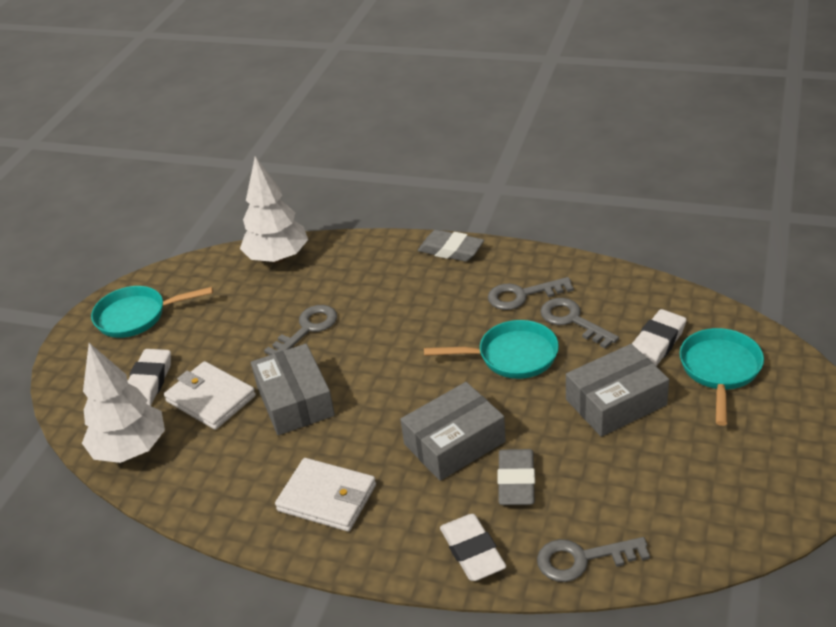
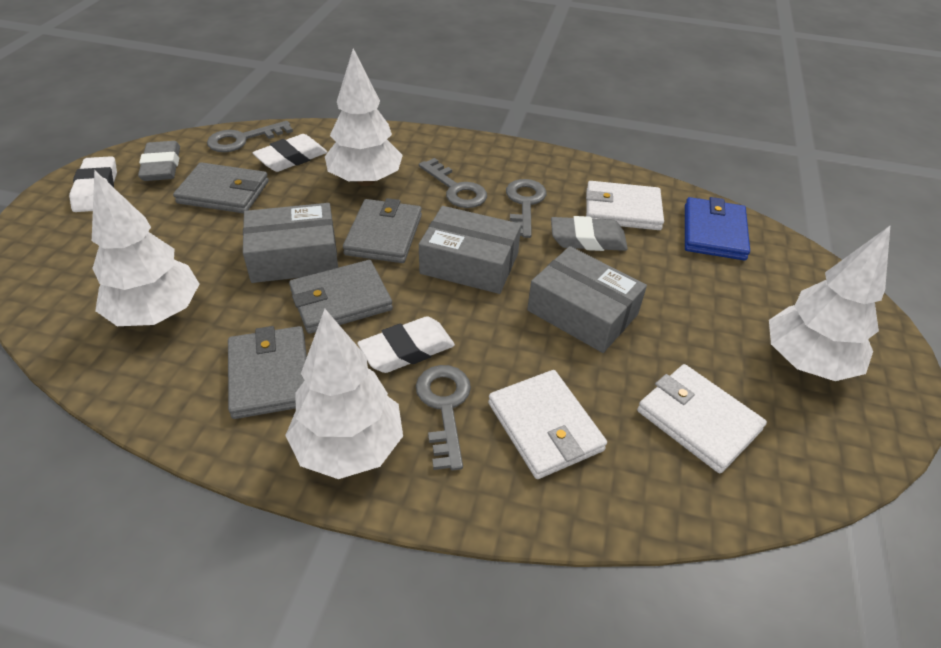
blue wallet: 0 -> 1
grey wallet: 0 -> 4
turquoise pan: 3 -> 0
white tree: 2 -> 4
white wallet: 2 -> 3

